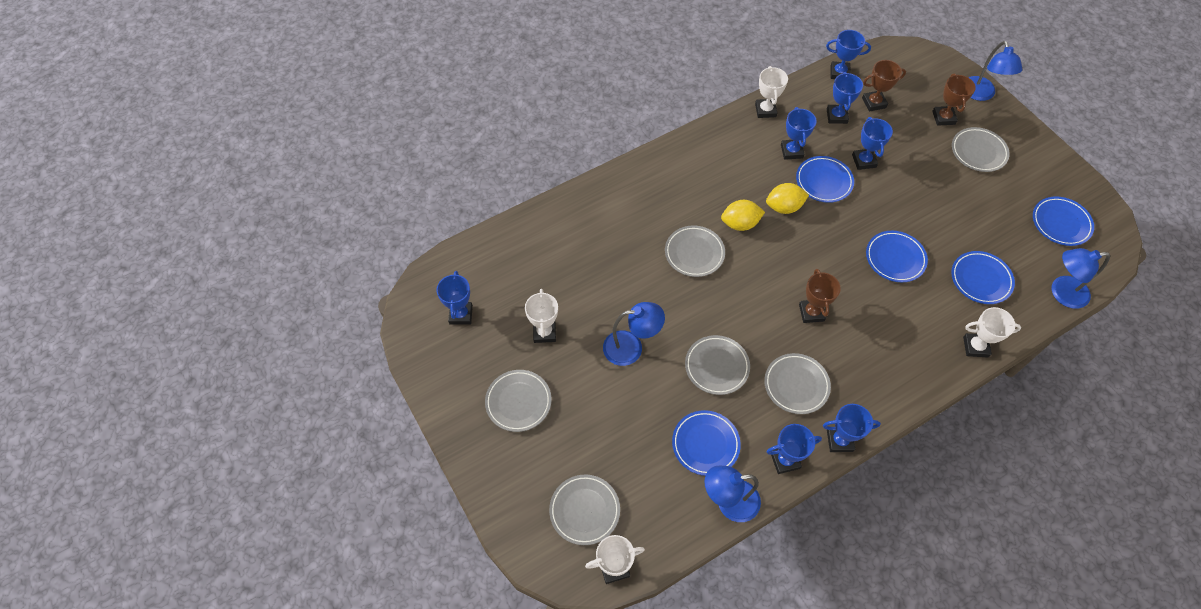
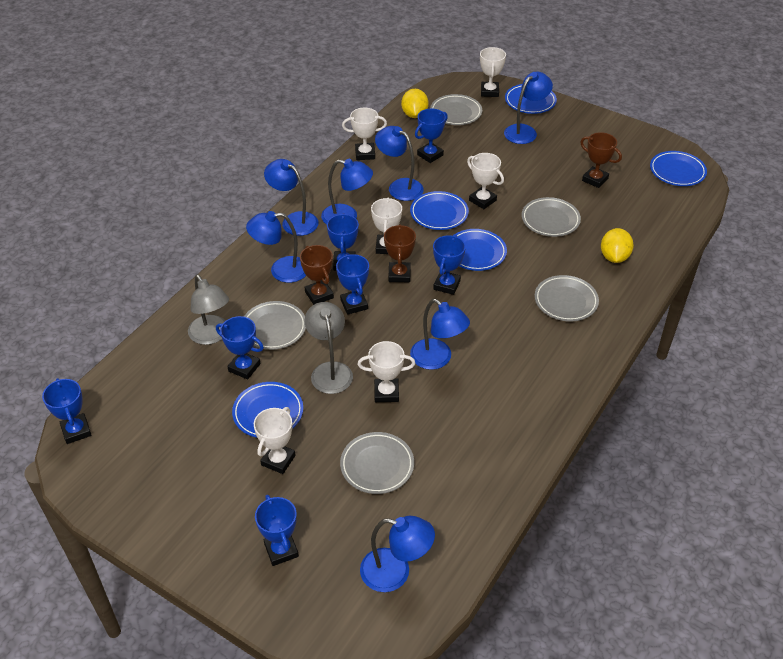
blue lamp: 4 -> 7
grey lamp: 0 -> 2
grey plate: 6 -> 5
white trophy: 4 -> 6

